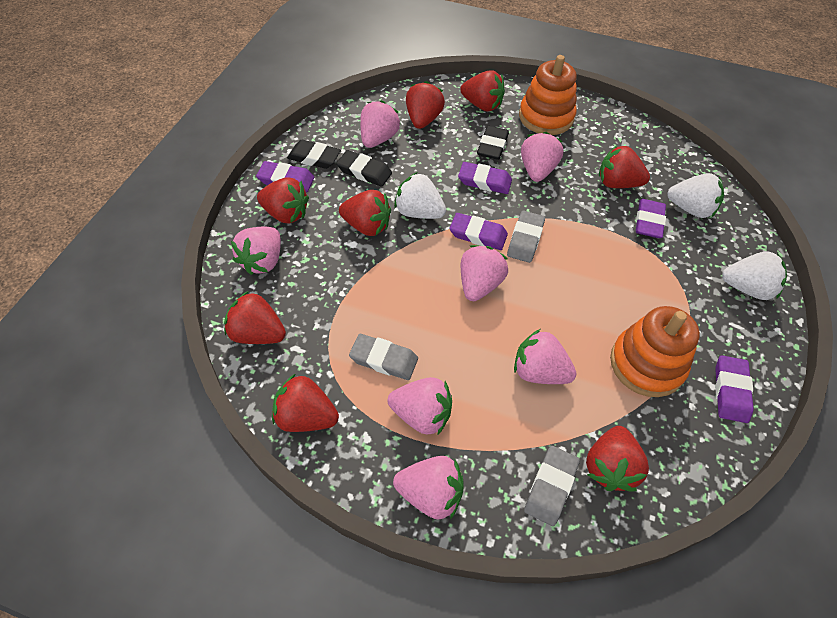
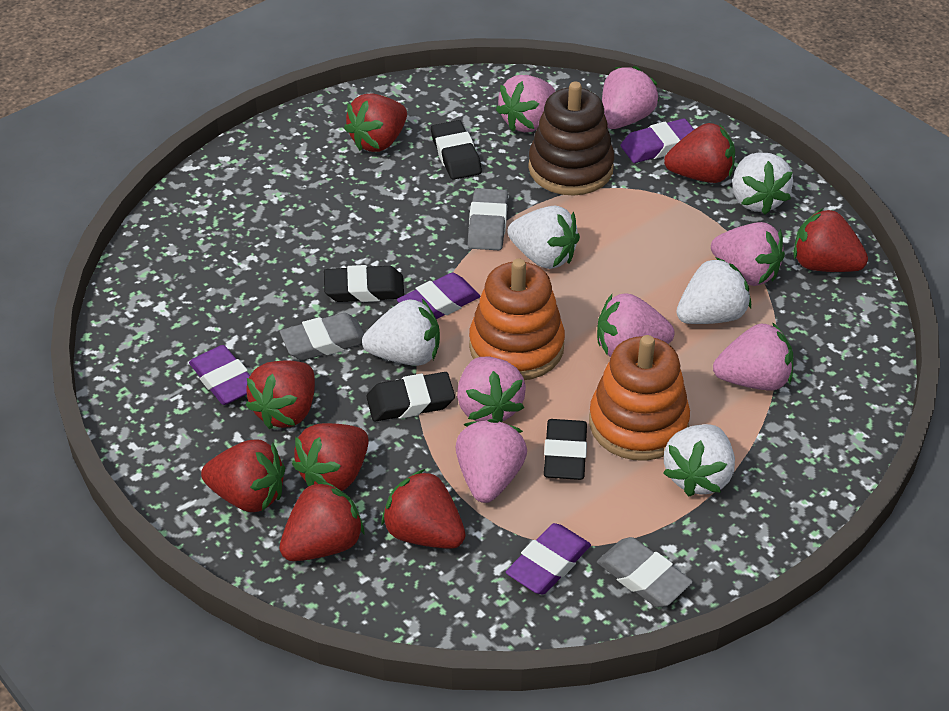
black eraser: 3 -> 4
brown stacking toy: 0 -> 1
purple eraser: 5 -> 4
white strawberry: 3 -> 5

